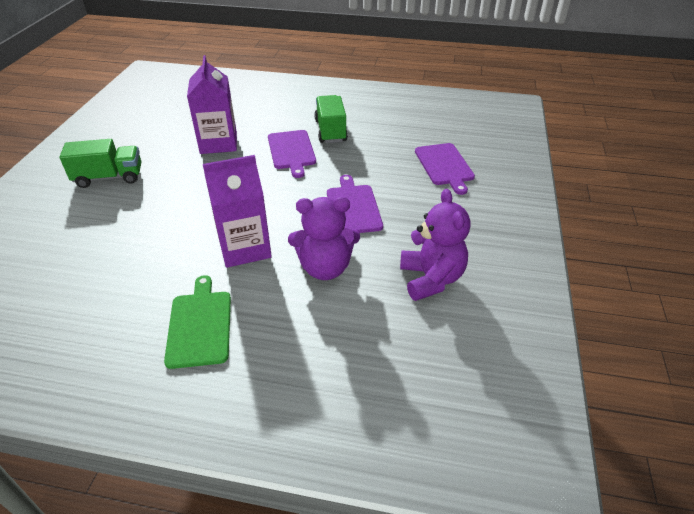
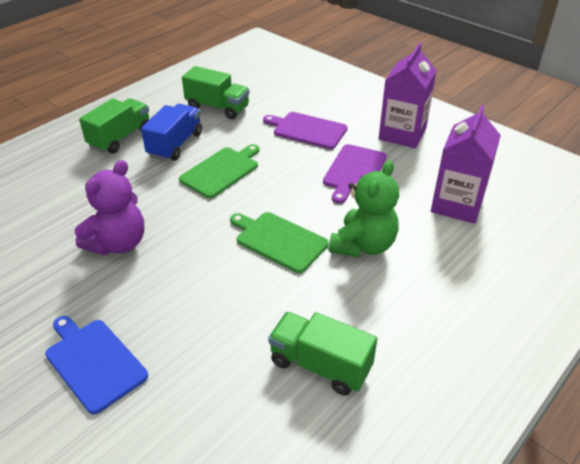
blue cutting board: 0 -> 1
blue truck: 0 -> 1
green cutting board: 1 -> 2
green teddy bear: 0 -> 1
green truck: 2 -> 3
purple cutting board: 3 -> 2
purple teddy bear: 2 -> 1

